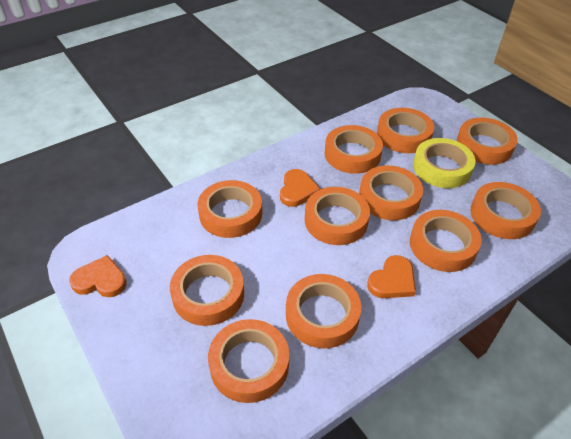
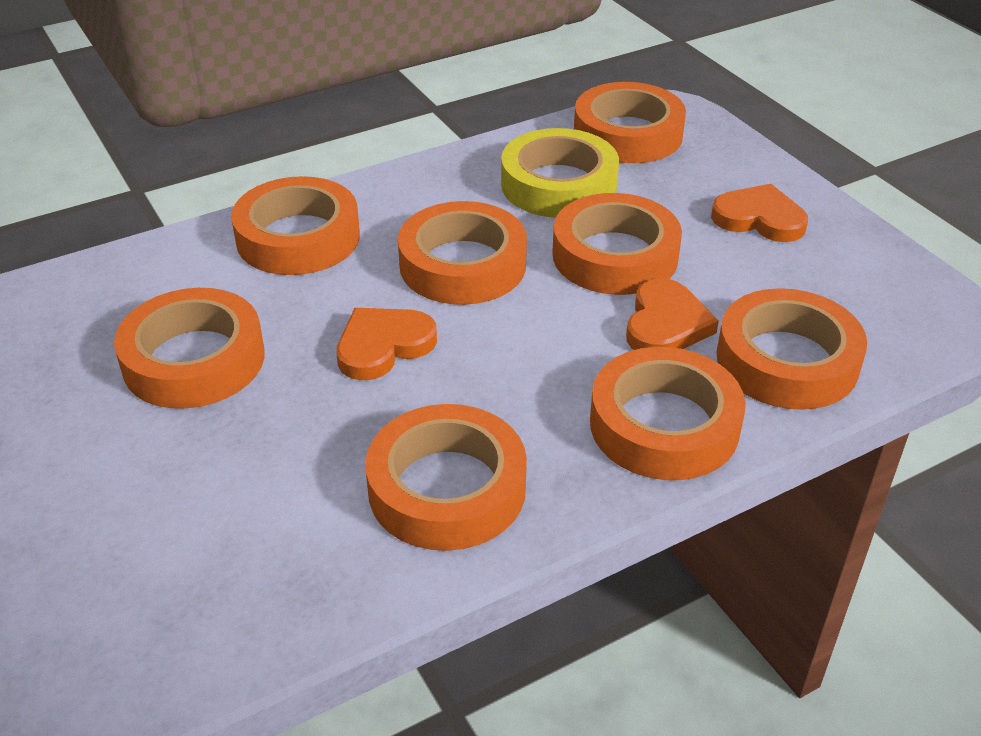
orange tape: 11 -> 8

